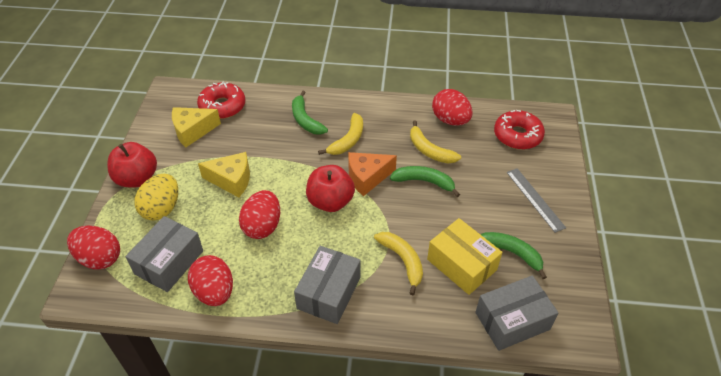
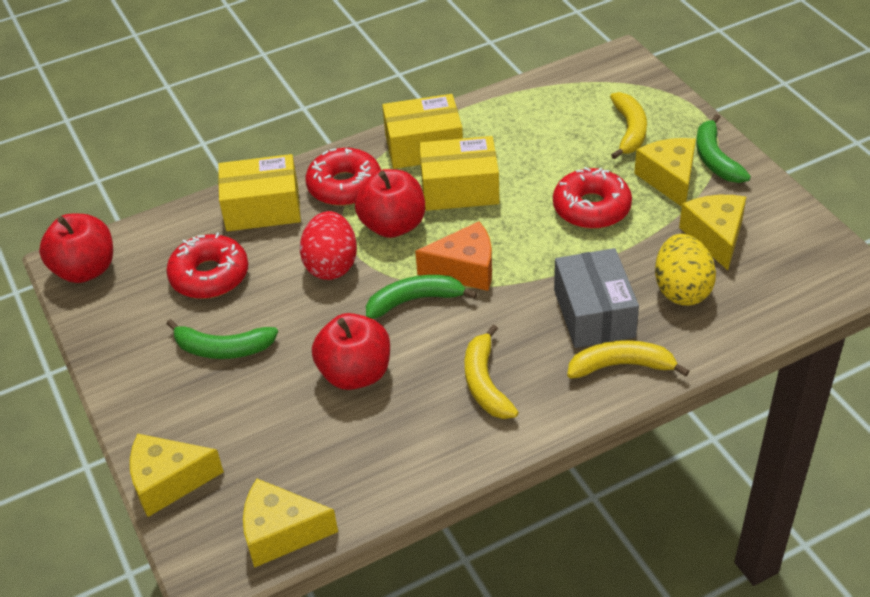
grey box: 3 -> 1
grey ruler: 1 -> 0
red apple: 2 -> 3
red donut: 2 -> 3
red egg: 4 -> 1
yellow box: 1 -> 3
yellow cheese: 2 -> 4

